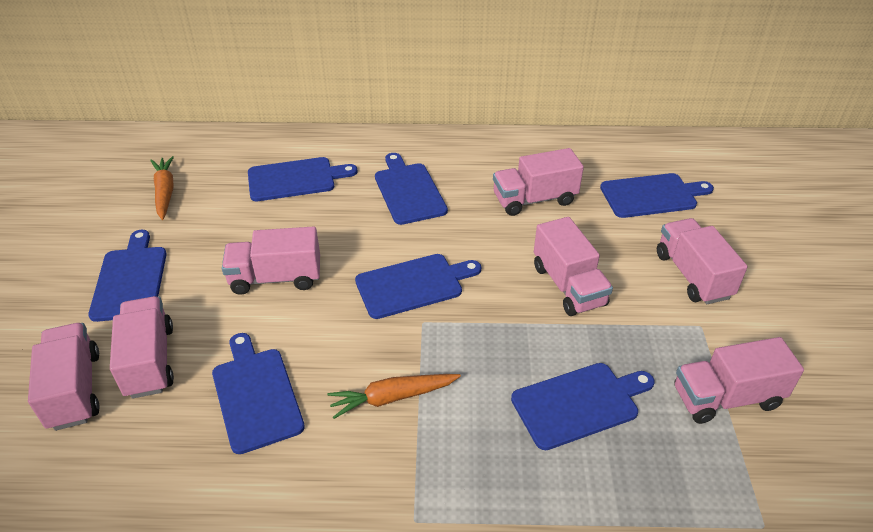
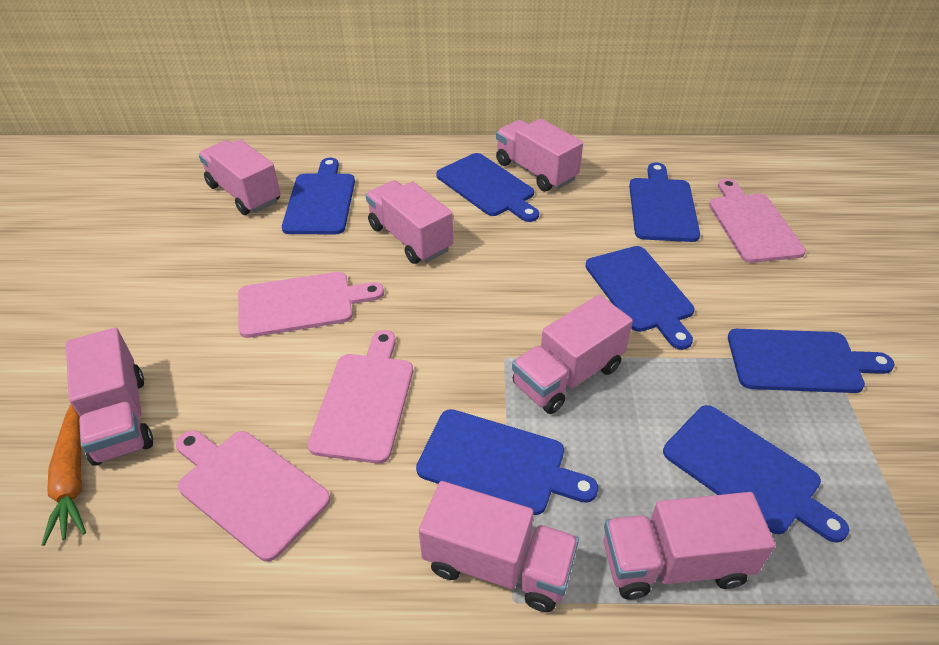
orange carrot: 2 -> 1
pink cutting board: 0 -> 4

